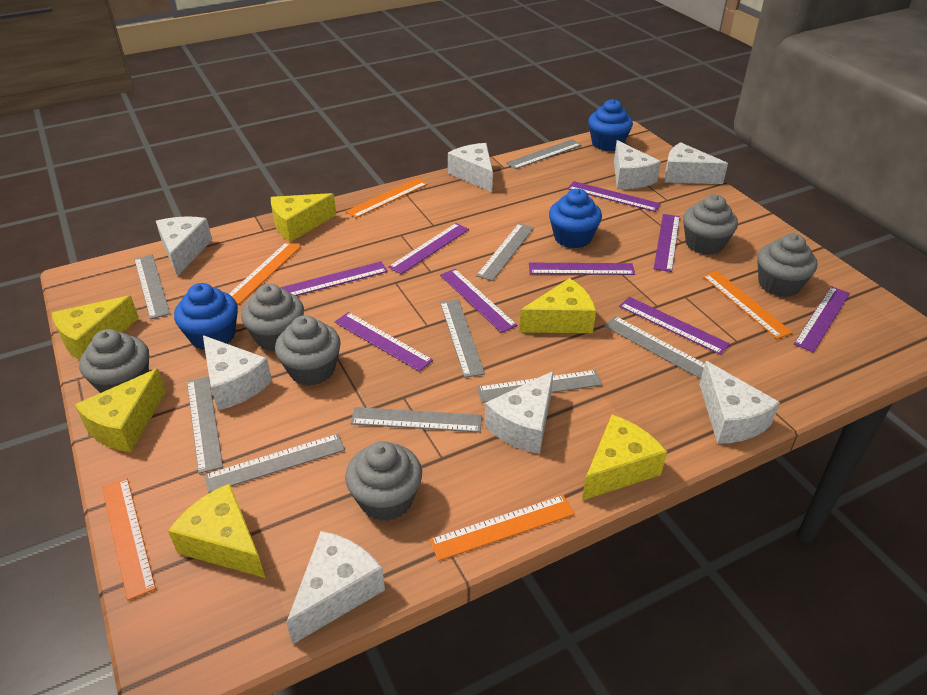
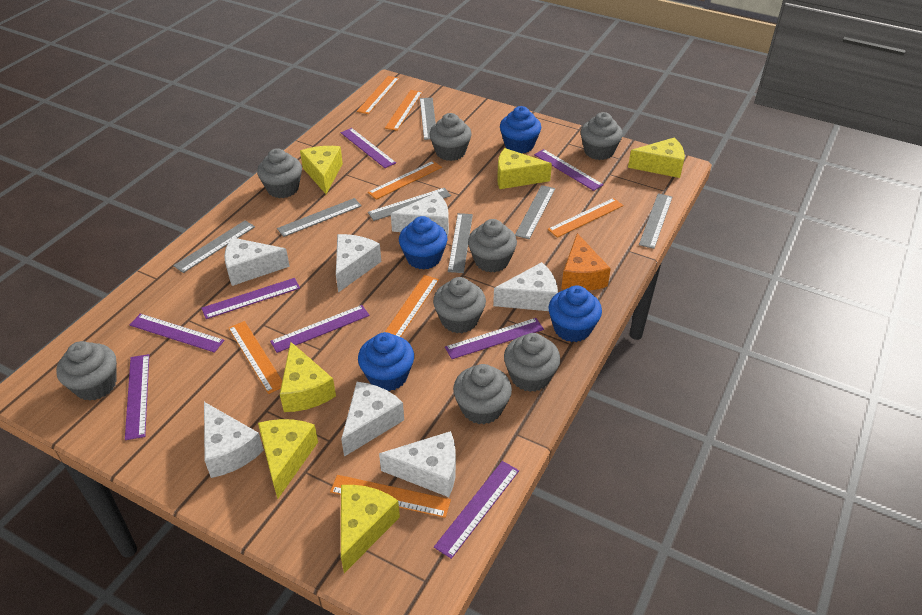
blue cupcake: 3 -> 4
grey cupcake: 6 -> 8
grey ruler: 9 -> 7
orange cheese: 0 -> 1
orange ruler: 5 -> 7
purple ruler: 9 -> 8
white cheese: 8 -> 7

